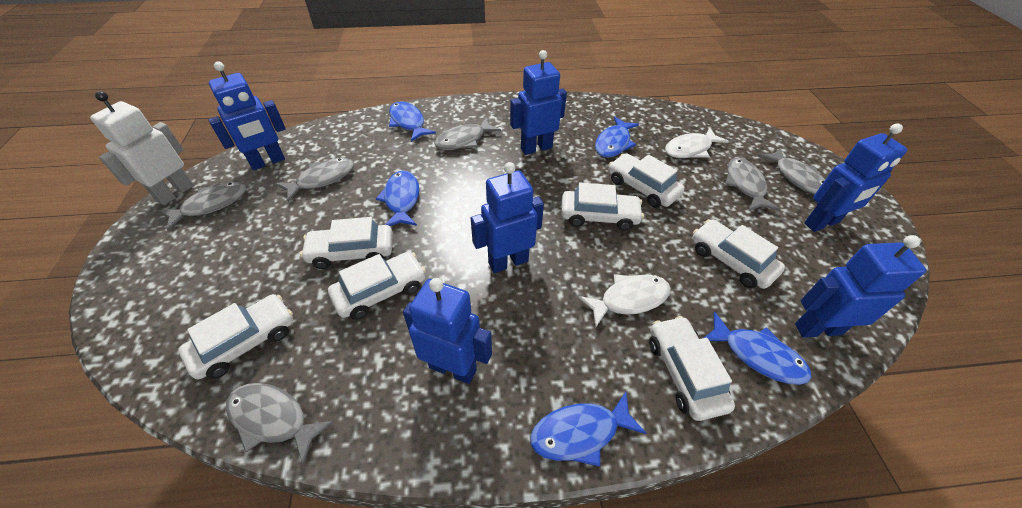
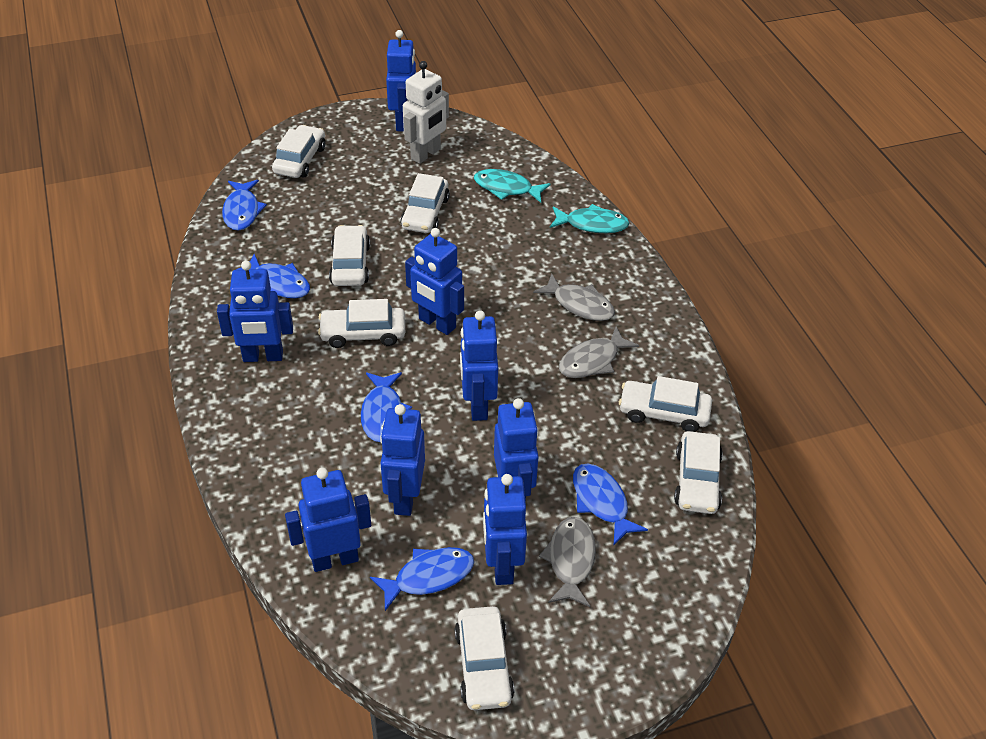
blue robot: 6 -> 8
grey fish: 6 -> 3
turquoise fish: 0 -> 2
white fish: 2 -> 0

